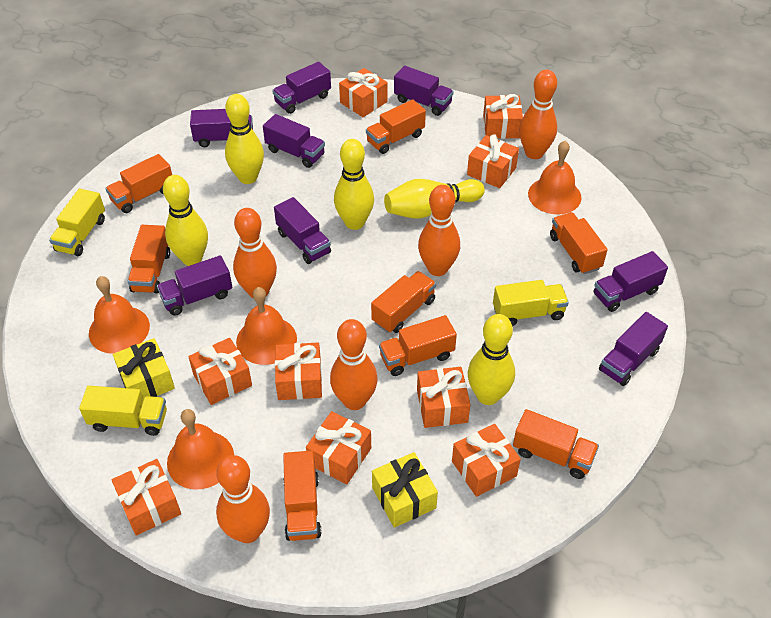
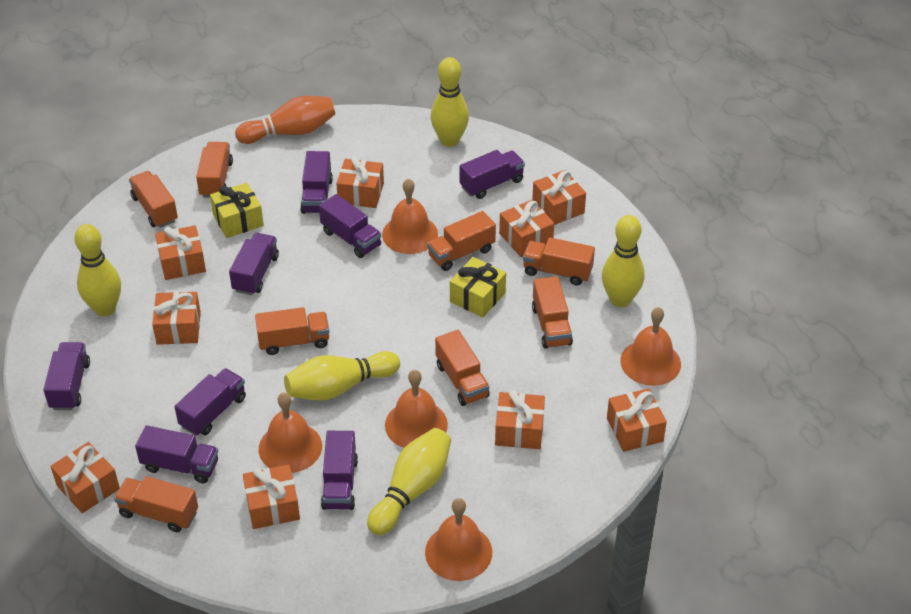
orange bell: 4 -> 5
orange bowling pin: 5 -> 1
yellow truck: 3 -> 0

